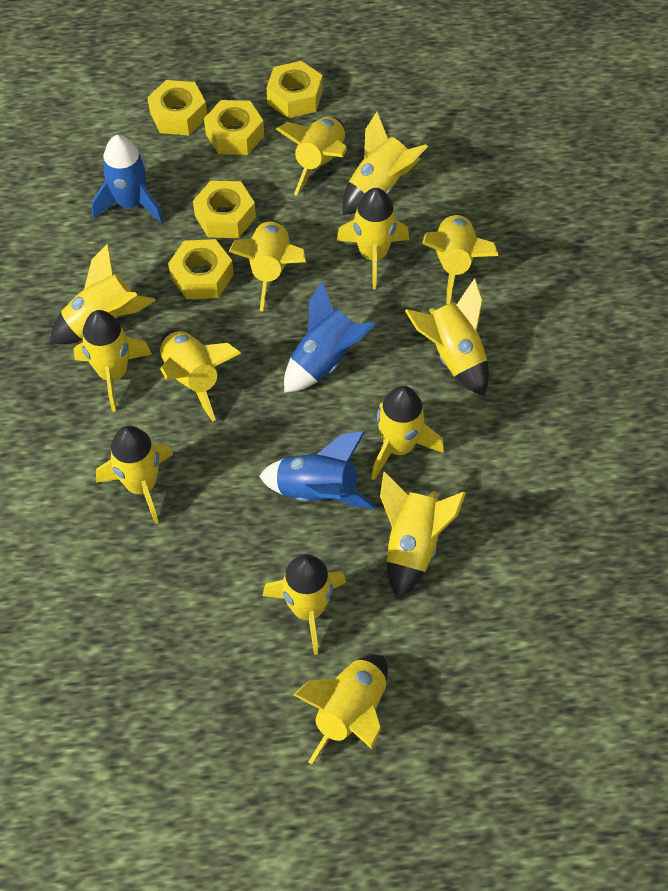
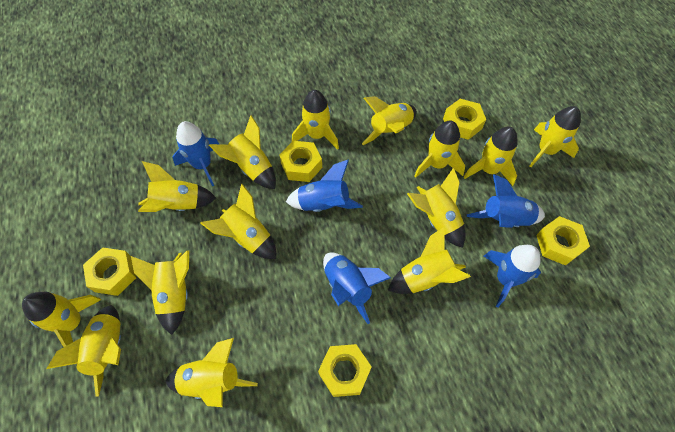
blue rocket: 3 -> 5

